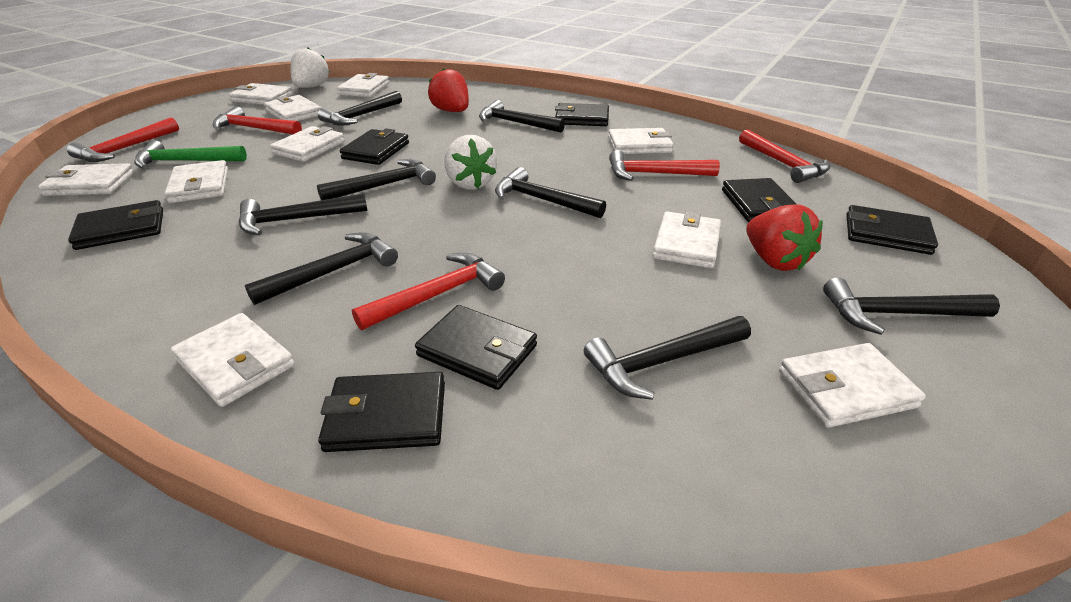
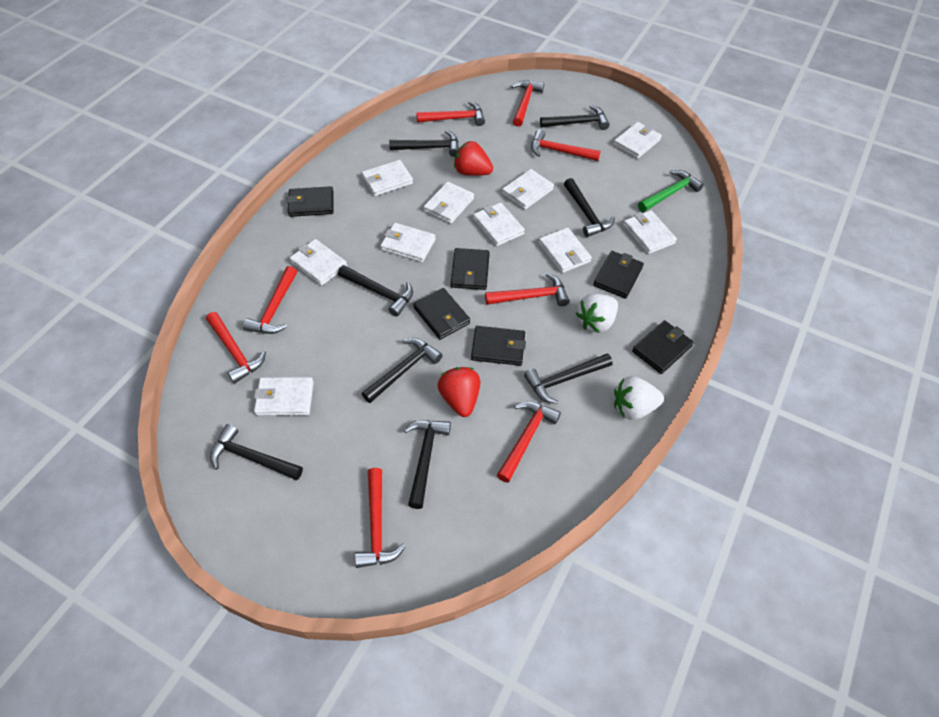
black wallet: 7 -> 6
red hammer: 5 -> 8

